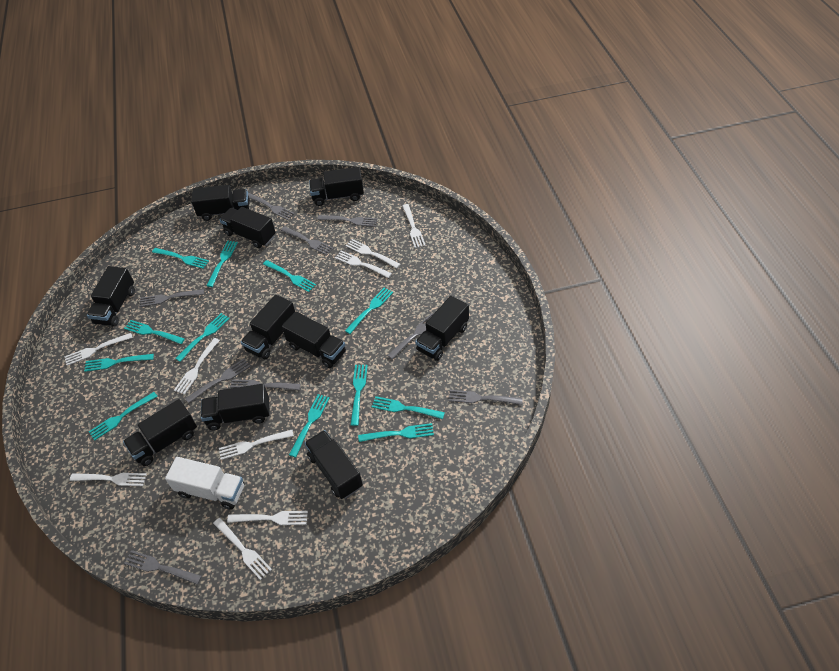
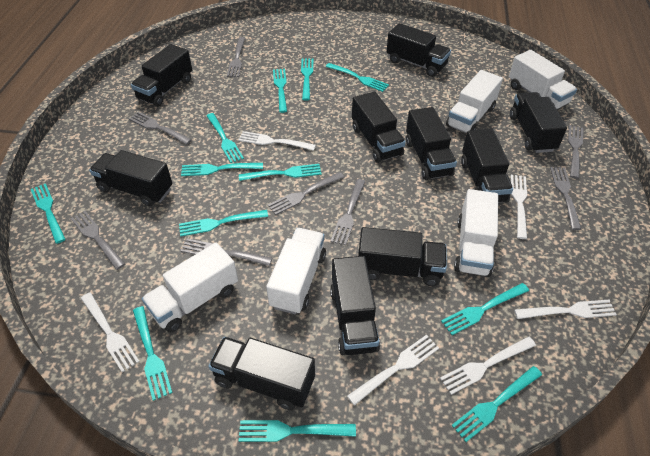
grey fork: 9 -> 8
white fork: 9 -> 6
white truck: 1 -> 5

